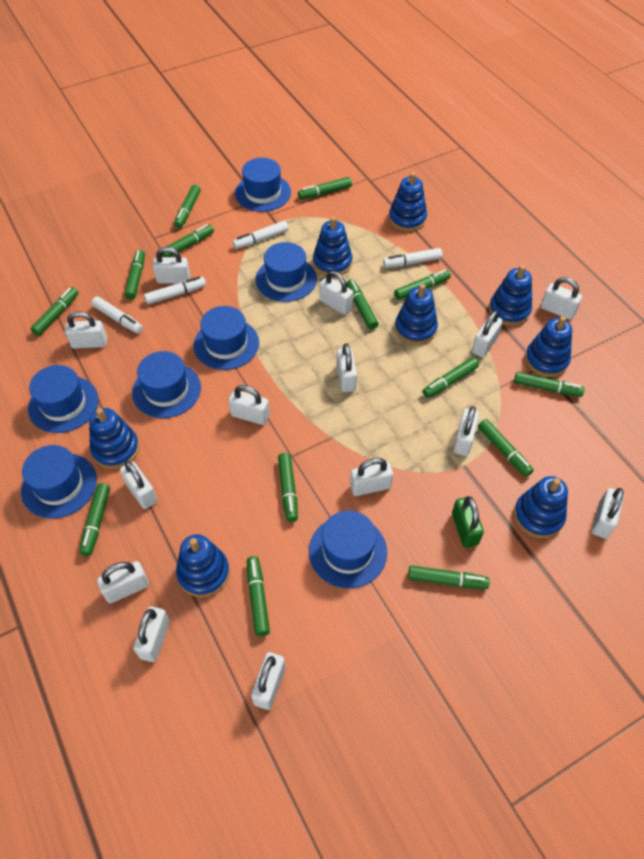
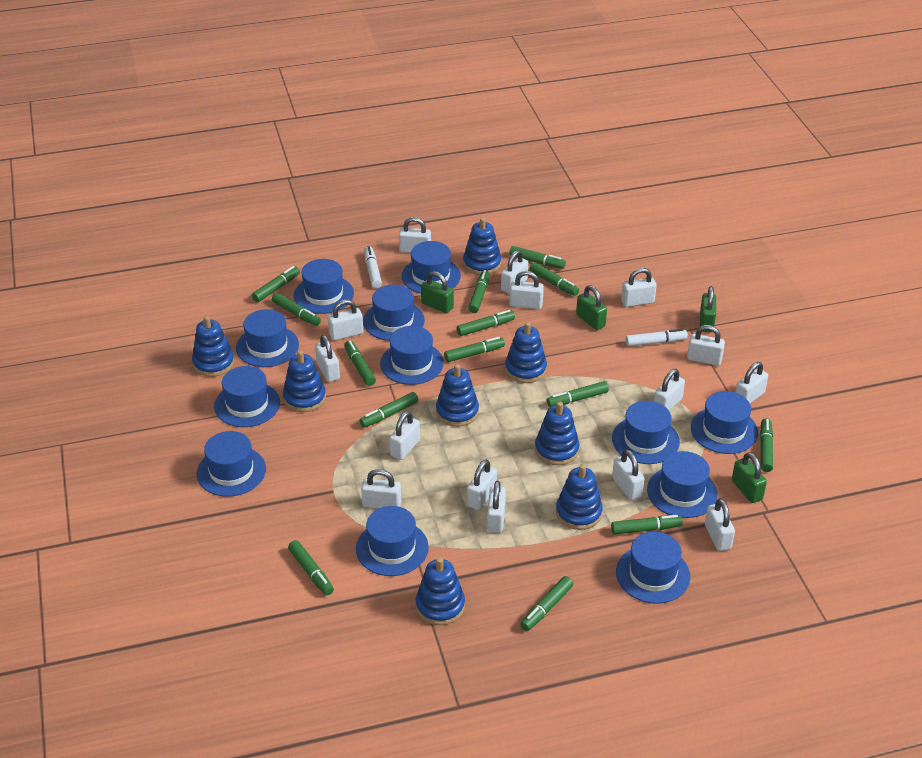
blue hat: 7 -> 12
green padlock: 1 -> 4
white marker: 4 -> 2
white padlock: 14 -> 15

